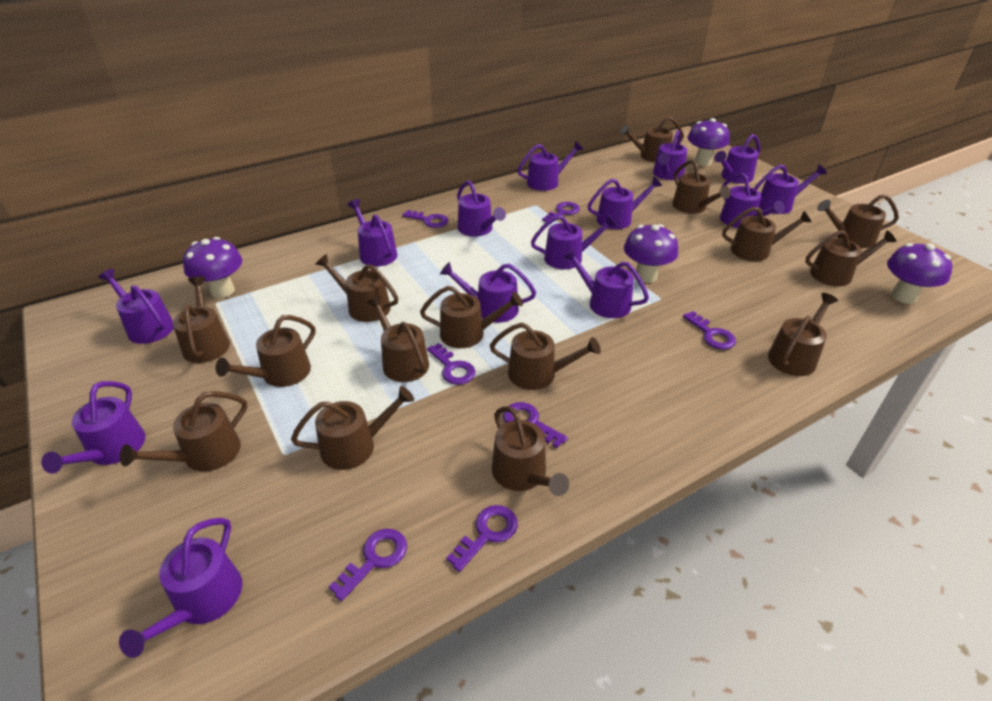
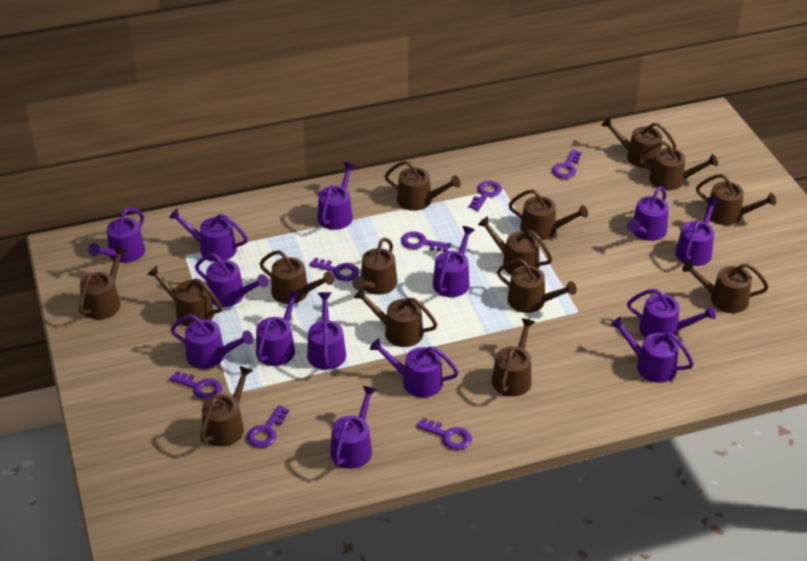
purple mushroom: 4 -> 0

